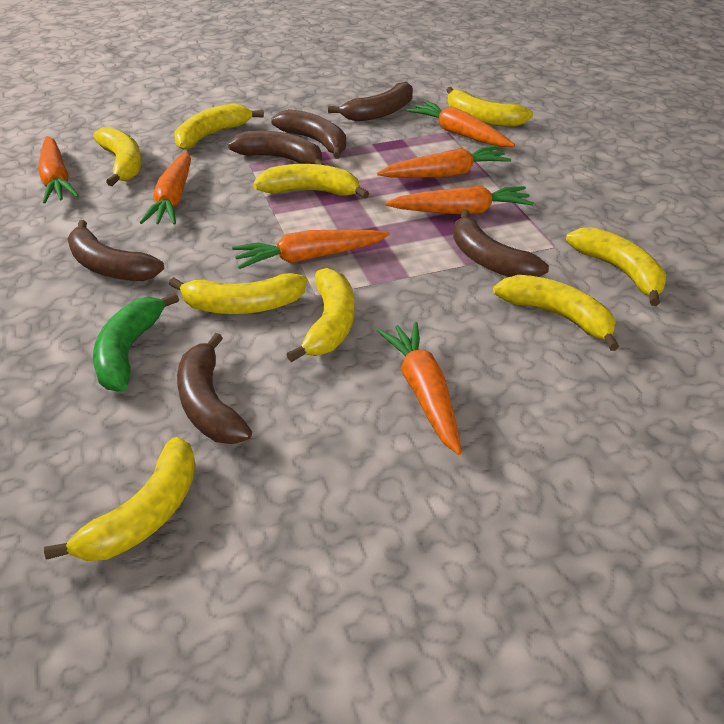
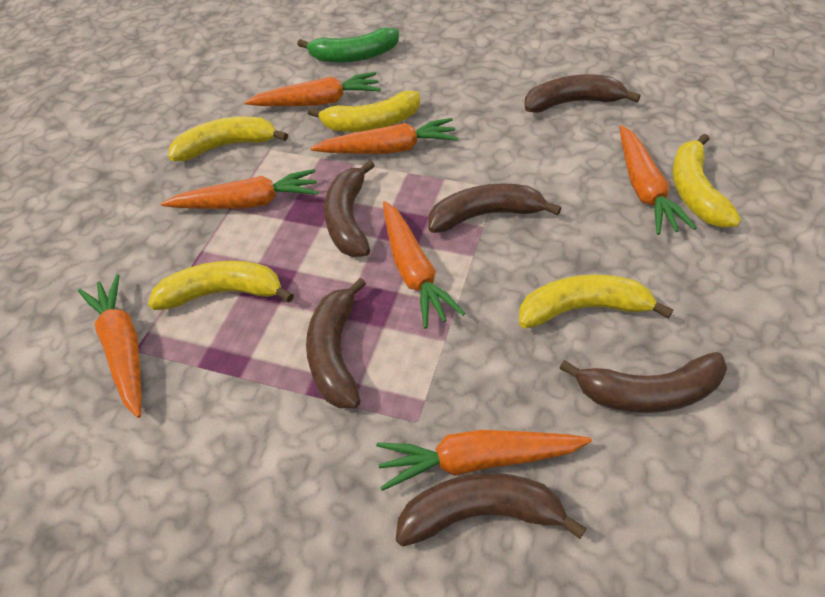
yellow banana: 9 -> 5

